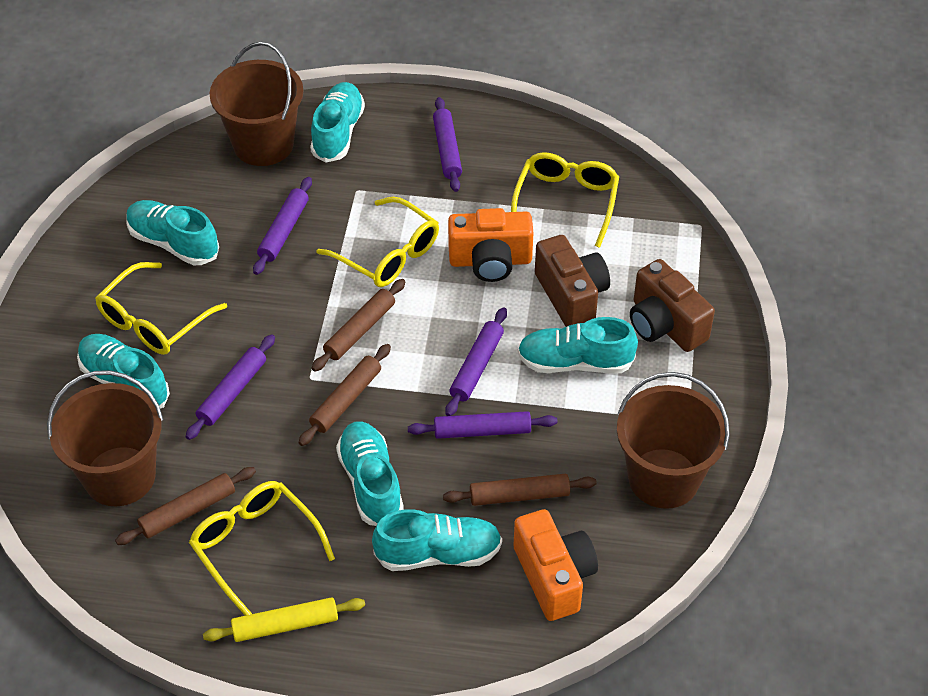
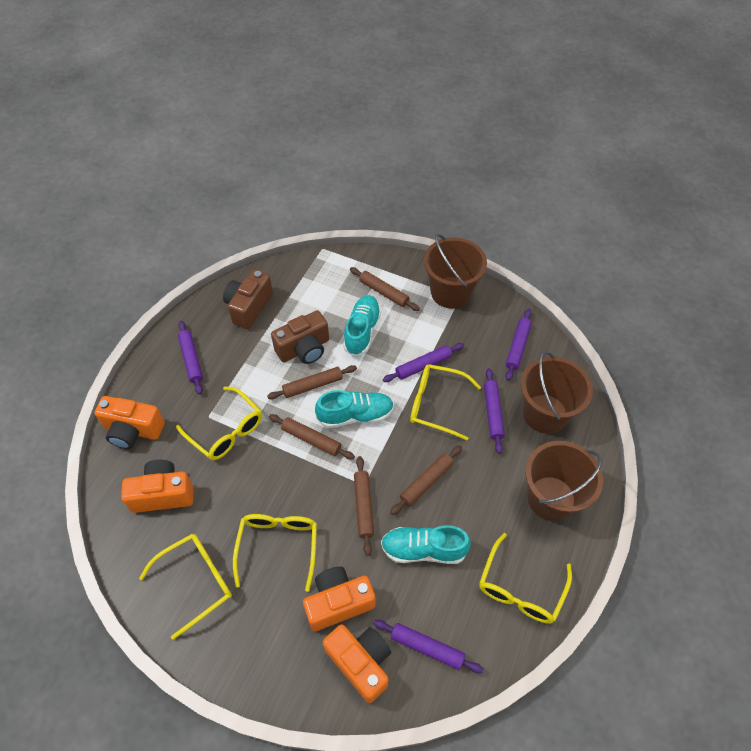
brown rolling pin: 4 -> 5
orange camera: 2 -> 4
turquoise shoe: 6 -> 3
yellow glasses: 4 -> 5
yellow rolling pin: 1 -> 0

